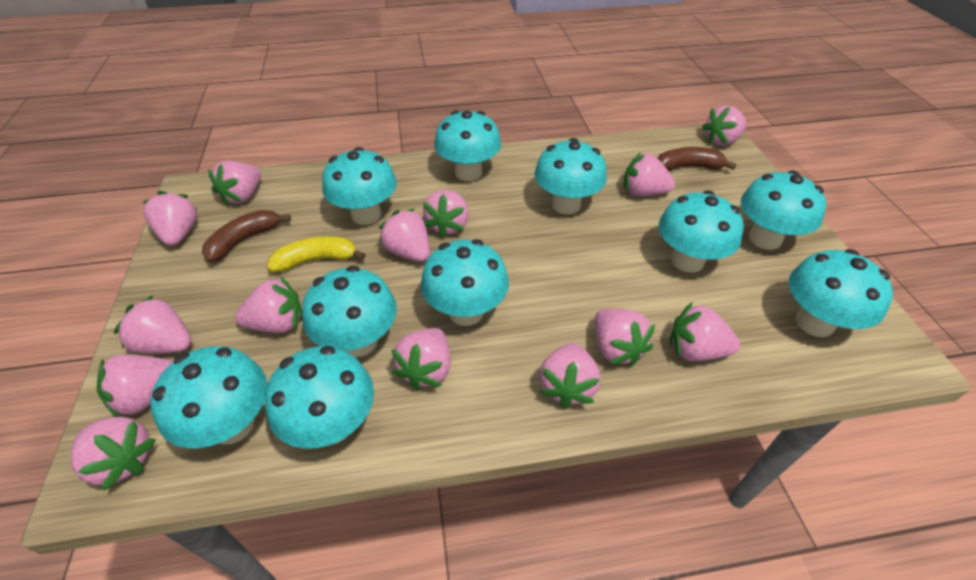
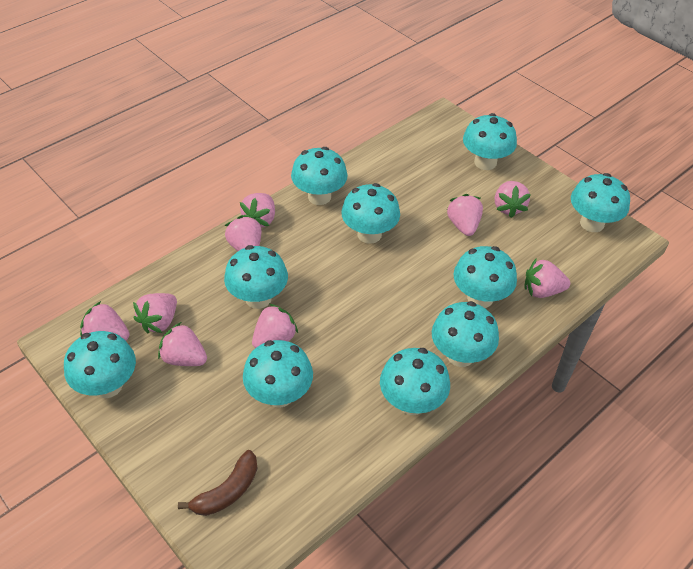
brown banana: 2 -> 1
pink strawberry: 14 -> 9
yellow banana: 1 -> 0

